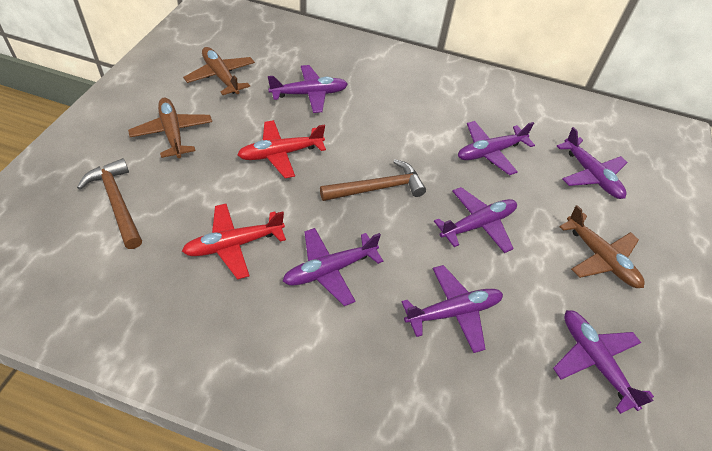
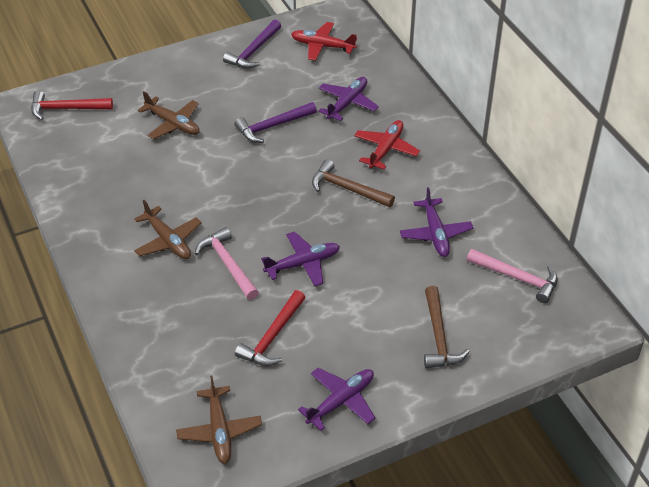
pink hammer: 0 -> 2
purple hammer: 0 -> 2
purple plane: 7 -> 4
red hammer: 0 -> 2

